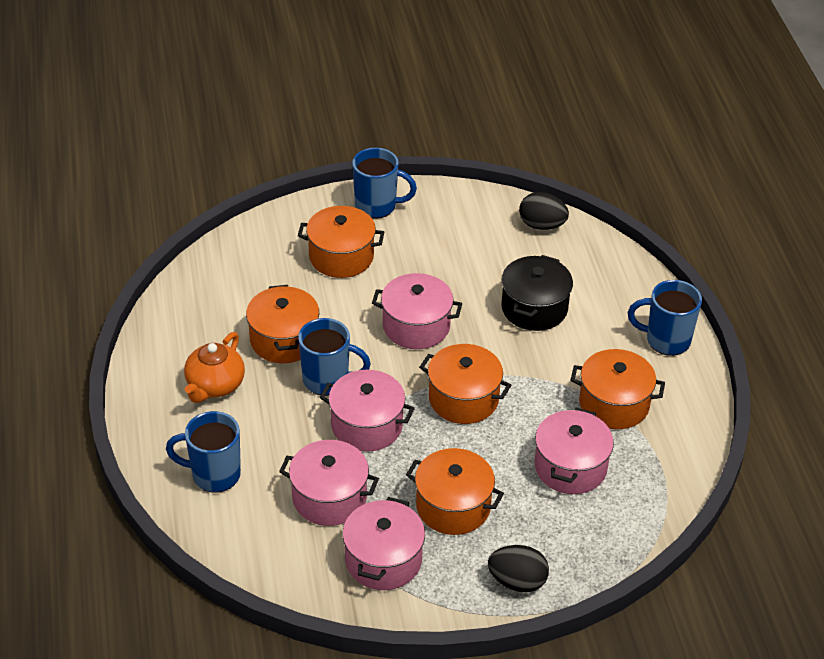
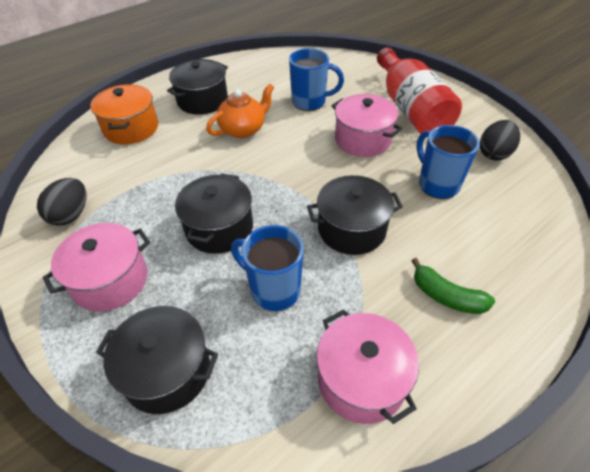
black pot: 1 -> 4
blue mug: 4 -> 3
green banana: 0 -> 1
orange pot: 5 -> 1
pink pot: 5 -> 3
red bottle: 0 -> 1

